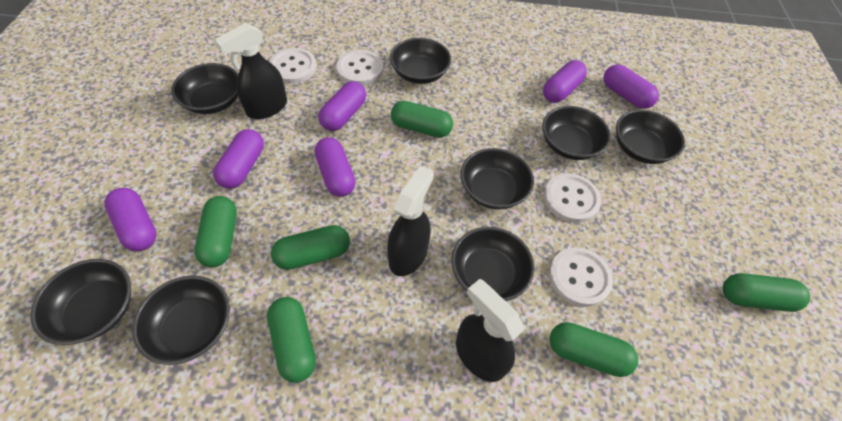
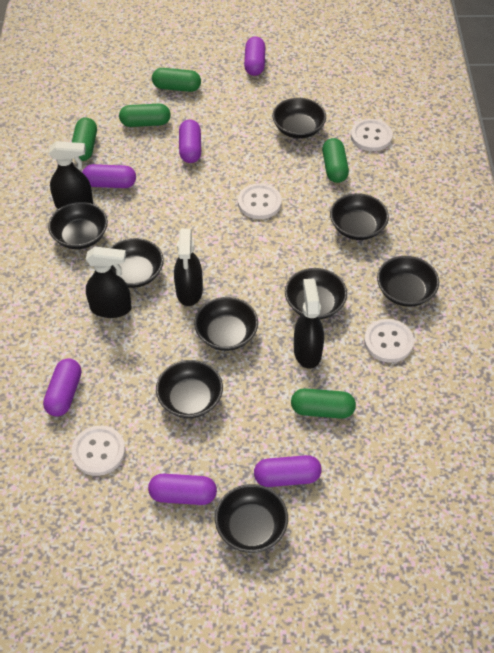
black bowl: 8 -> 9
black spray bottle: 3 -> 4
green capsule: 6 -> 5

